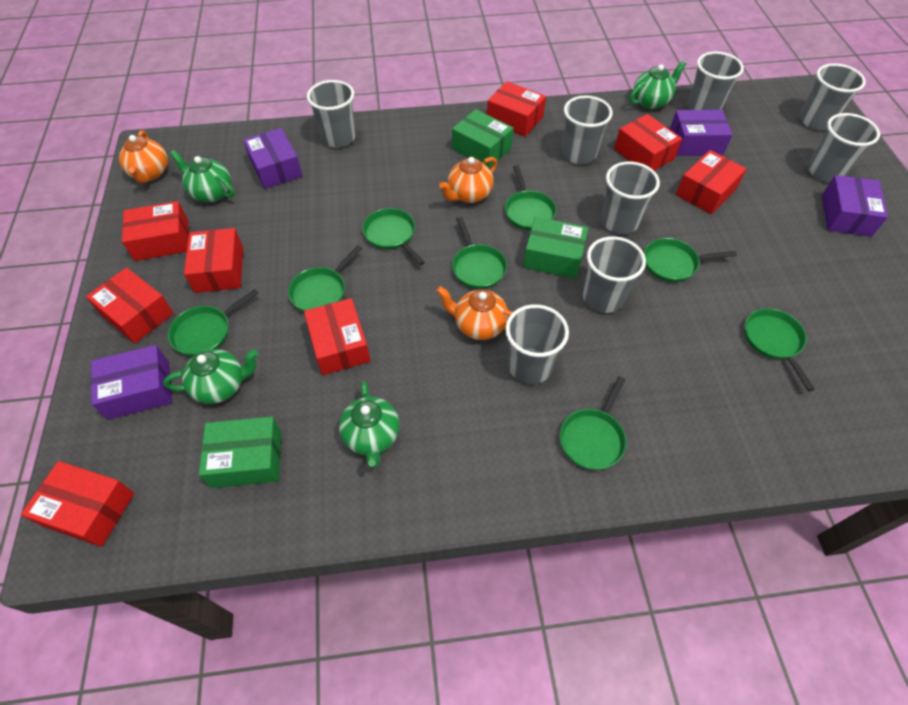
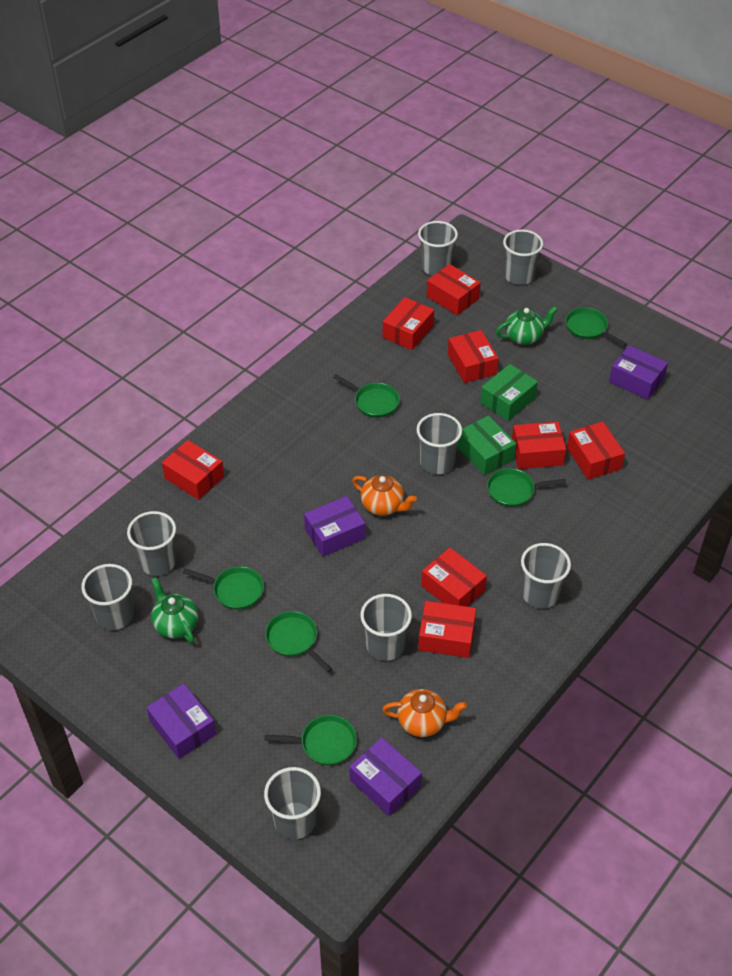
green box: 3 -> 2
green pan: 8 -> 6
green teapot: 4 -> 2
orange teapot: 3 -> 2

